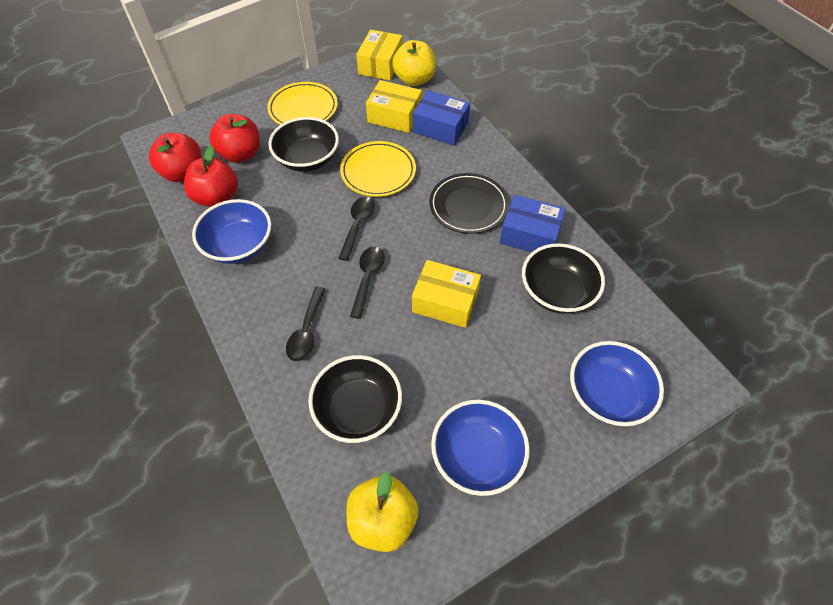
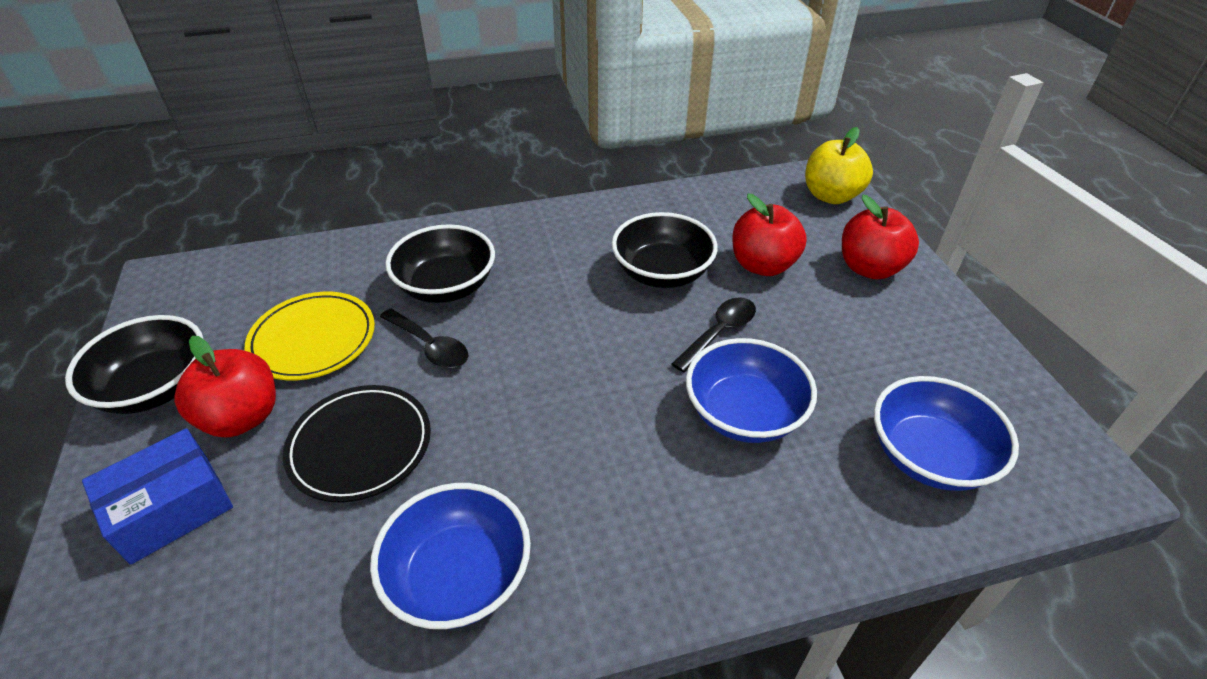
black spoon: 3 -> 2
blue box: 2 -> 1
yellow apple: 2 -> 1
yellow box: 3 -> 0
yellow plate: 2 -> 1

